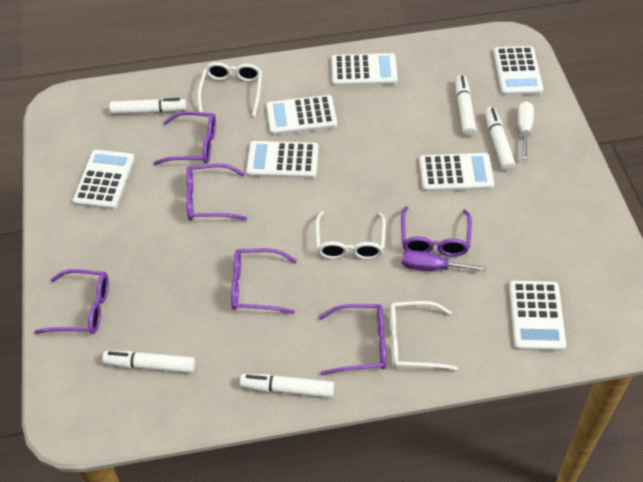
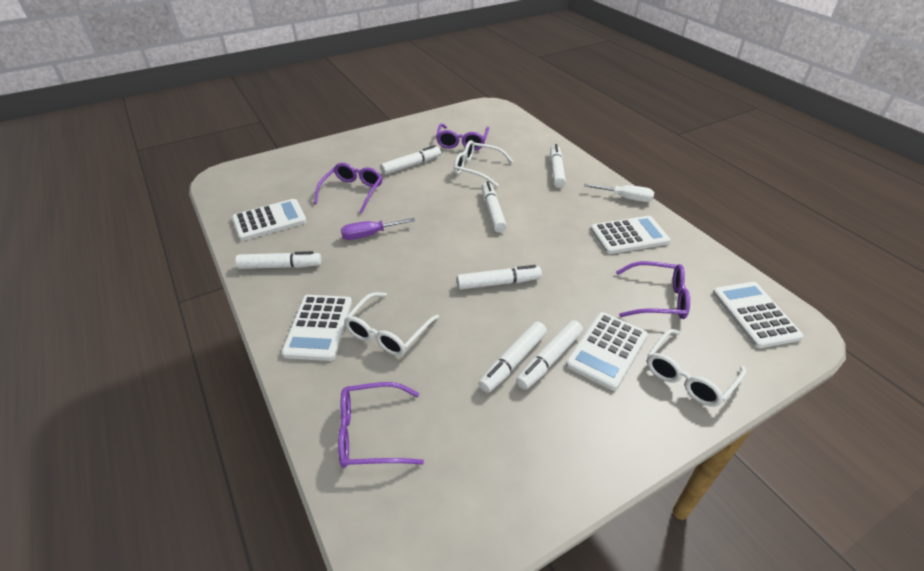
purple glasses: 6 -> 4
white calculator: 7 -> 5
white marker: 5 -> 7

